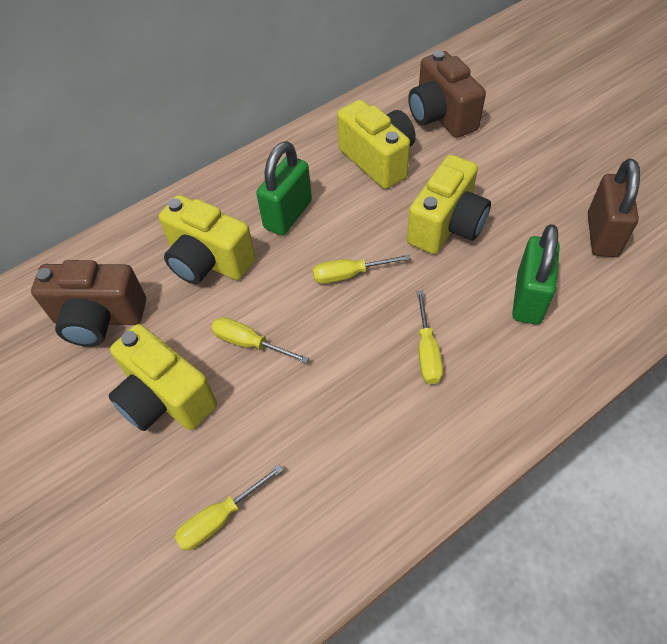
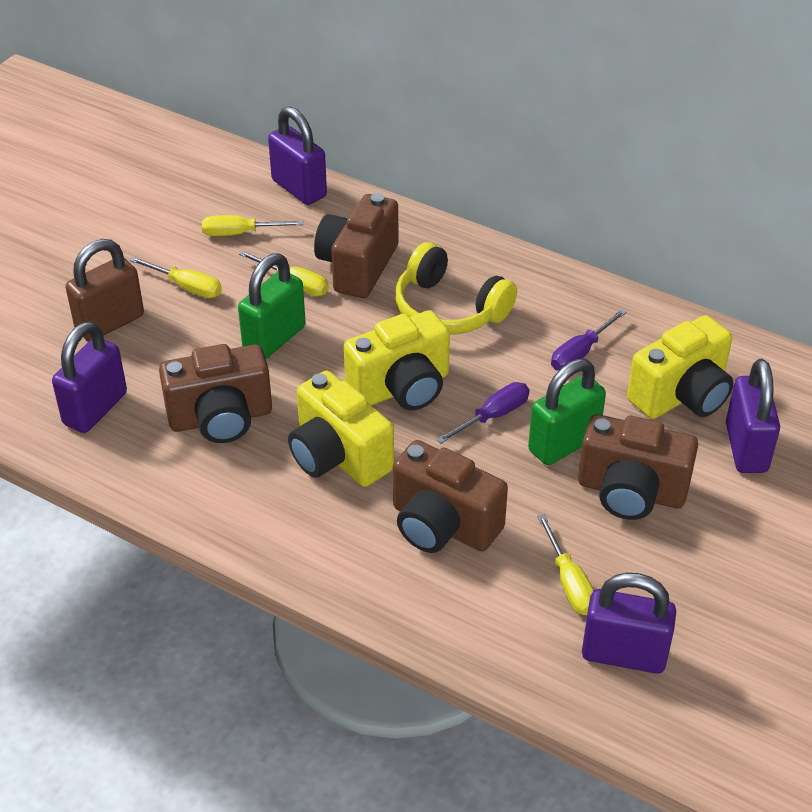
brown camera: 2 -> 4
purple padlock: 0 -> 4
purple screwdriver: 0 -> 2
yellow camera: 4 -> 3
yellow headphones: 0 -> 1

